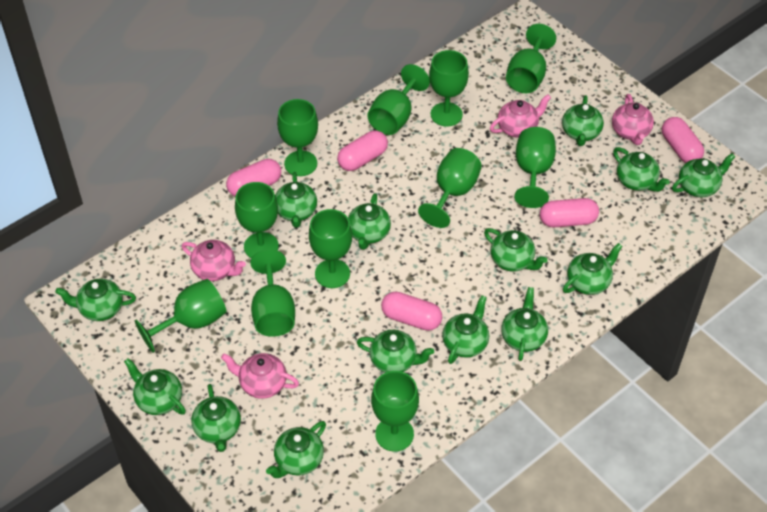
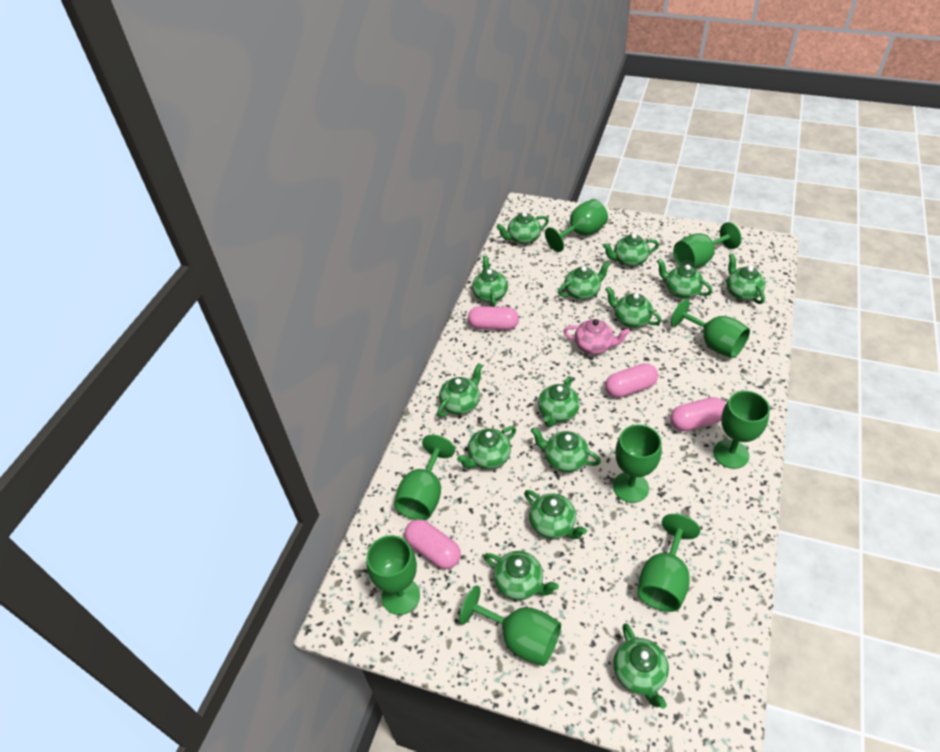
green goblet: 11 -> 9
pink capsule: 5 -> 4
pink teapot: 4 -> 1

